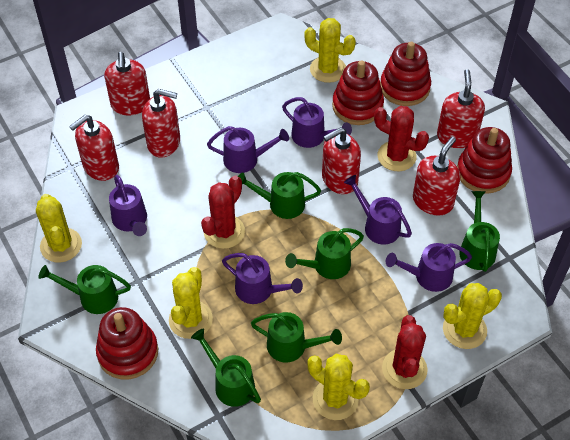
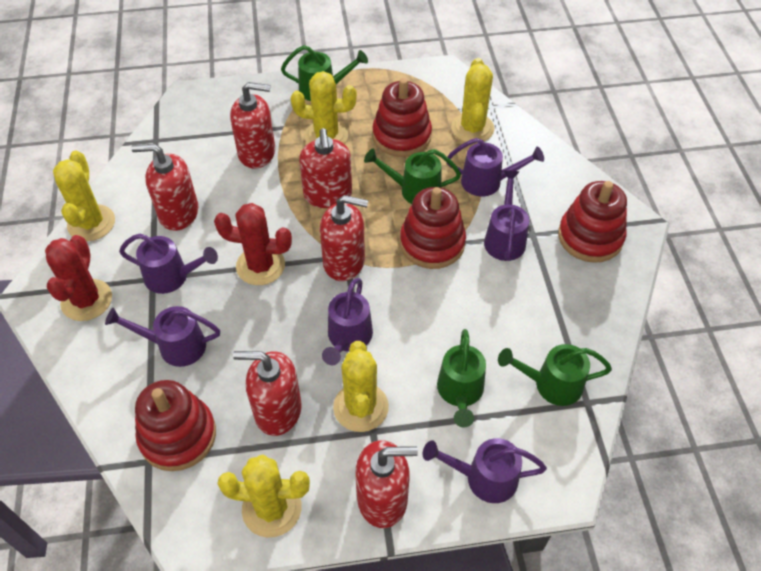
green watering can: 6 -> 4
red cactus: 3 -> 2

